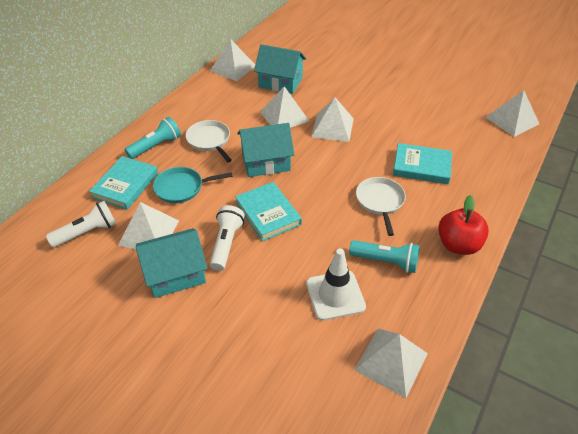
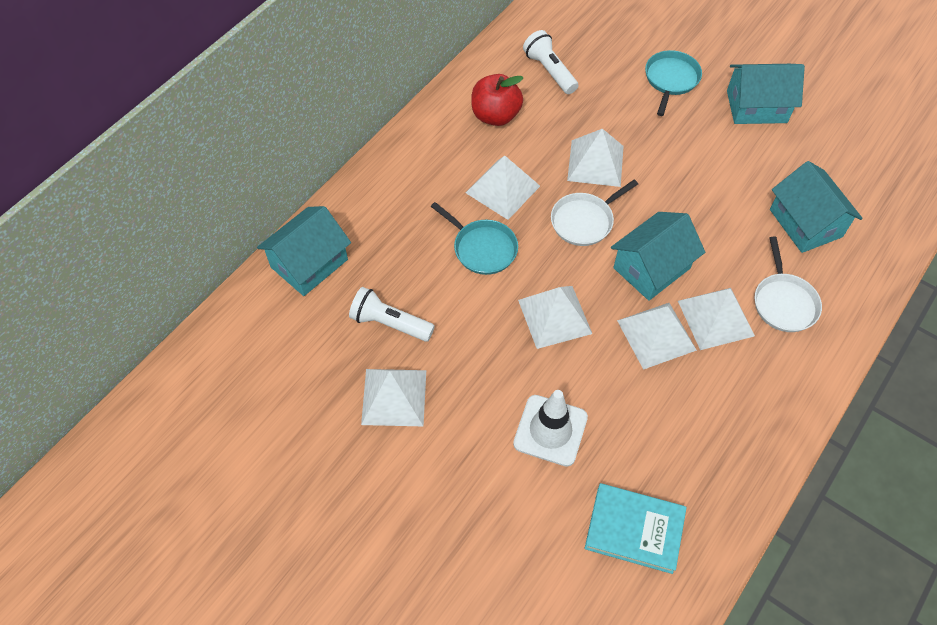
turquoise book: 3 -> 1
turquoise flashlight: 2 -> 0
turquoise house: 3 -> 4
turquoise pan: 1 -> 2

